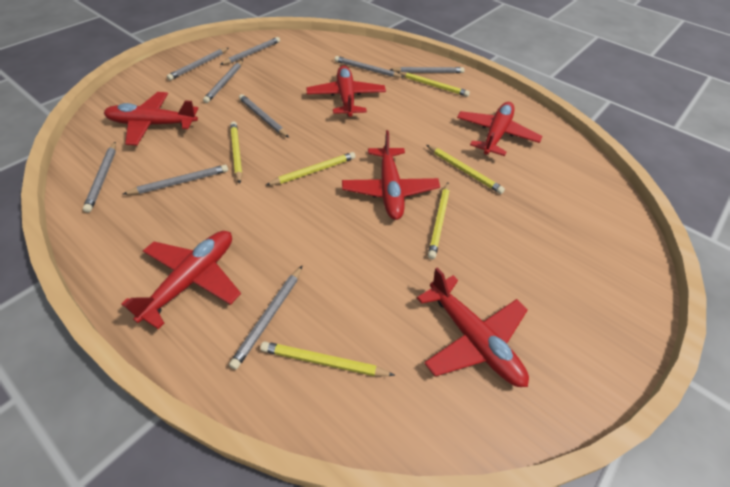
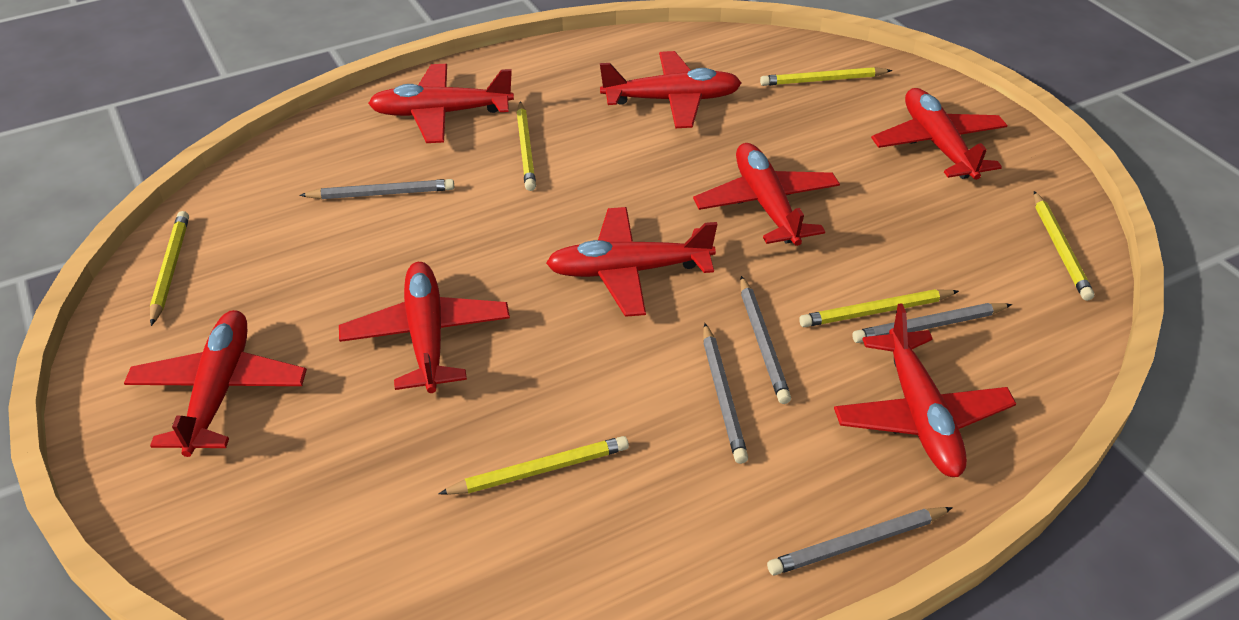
grey pencil: 9 -> 5
red plane: 6 -> 8

